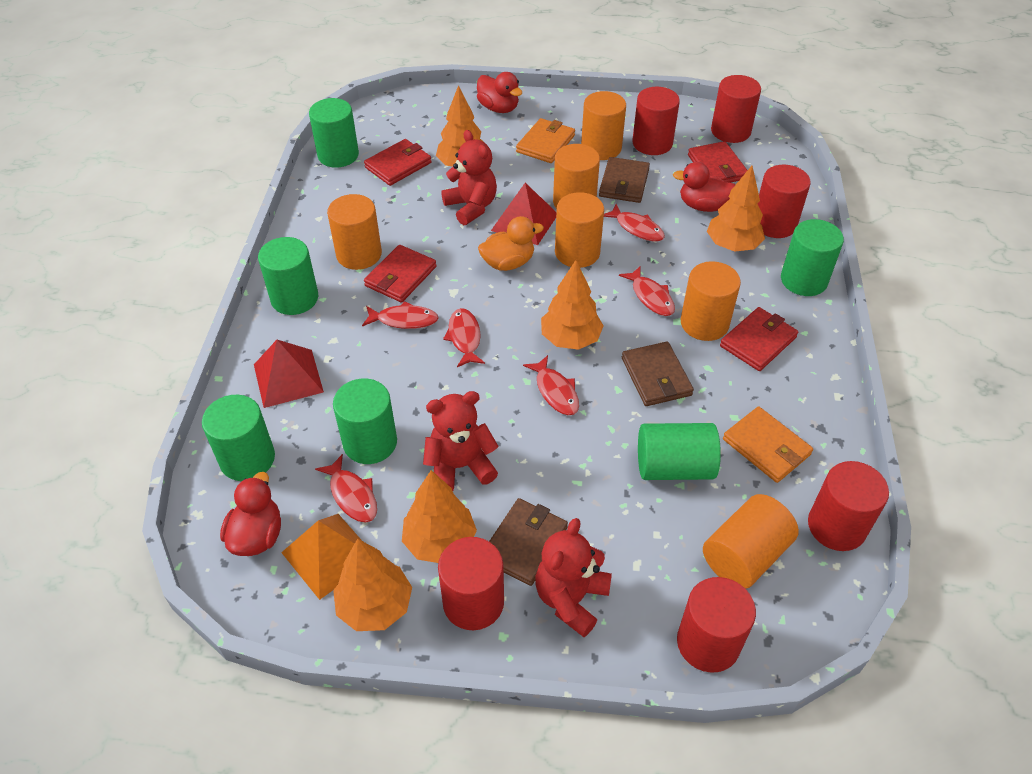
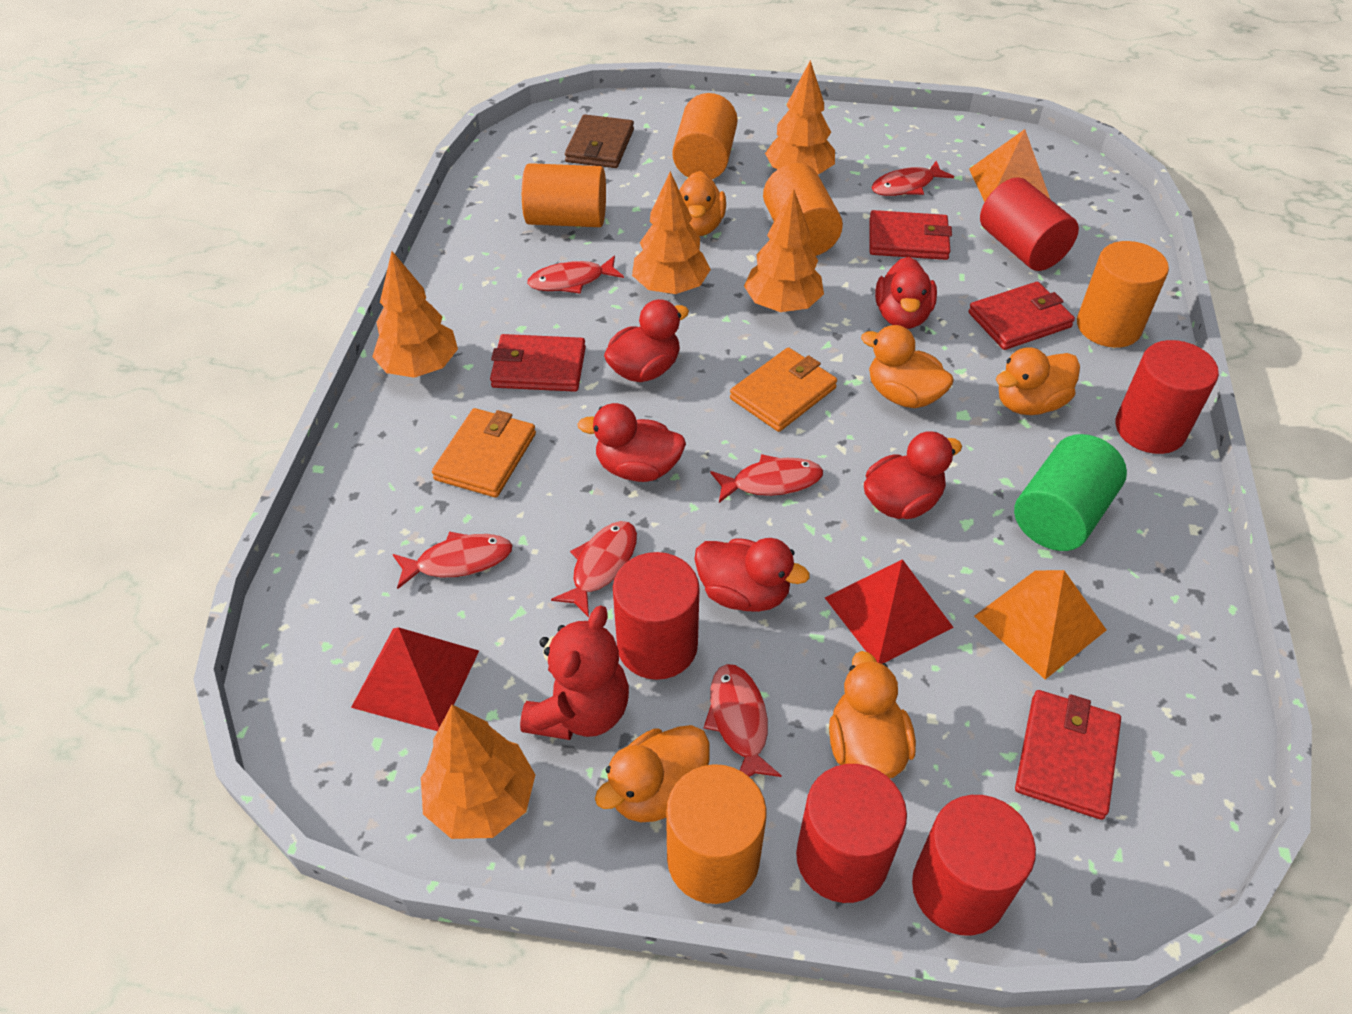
brown wallet: 3 -> 1
green cylinder: 6 -> 1
orange cylinder: 6 -> 5
orange duck: 1 -> 5
orange pyramid: 1 -> 2
red cylinder: 6 -> 5
red duck: 3 -> 5
red teddy bear: 3 -> 1

